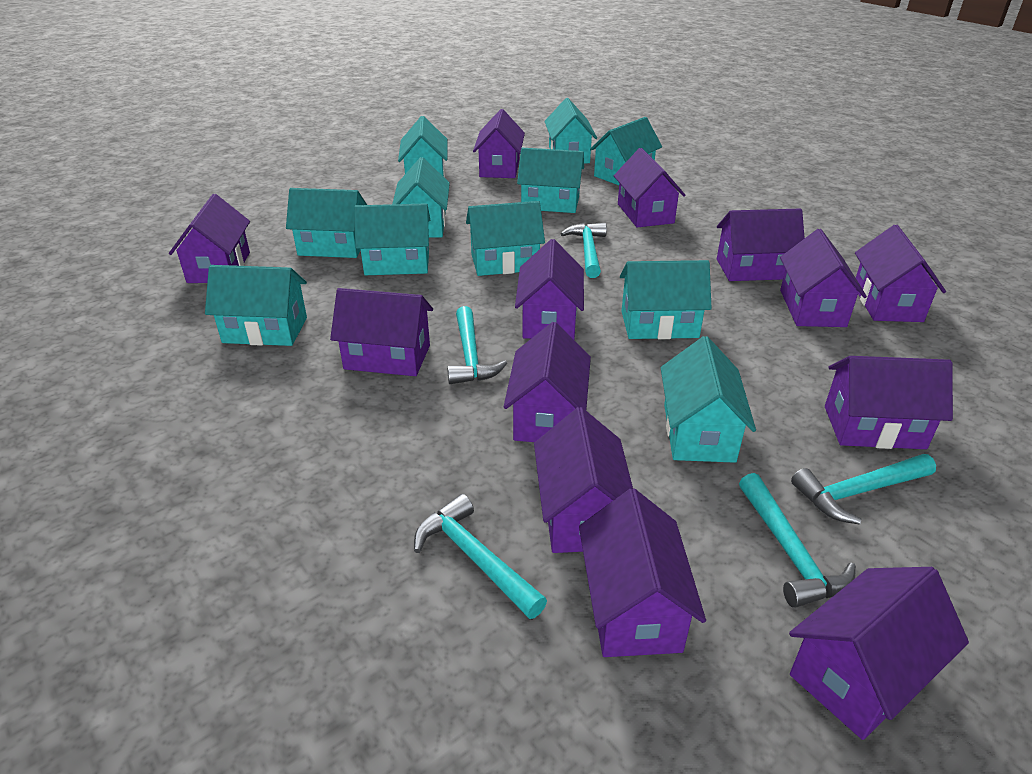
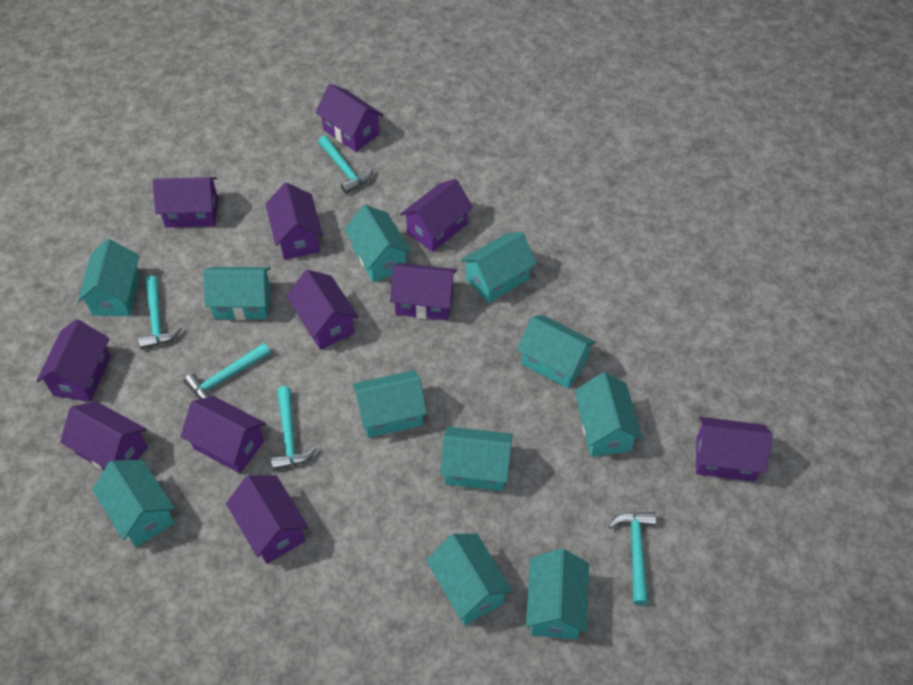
purple house: 13 -> 11

